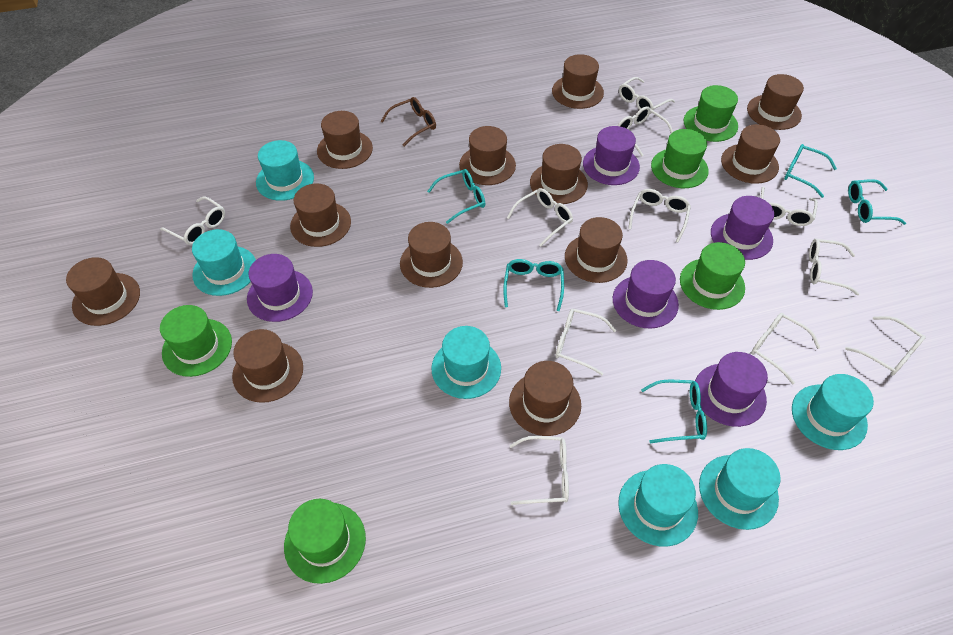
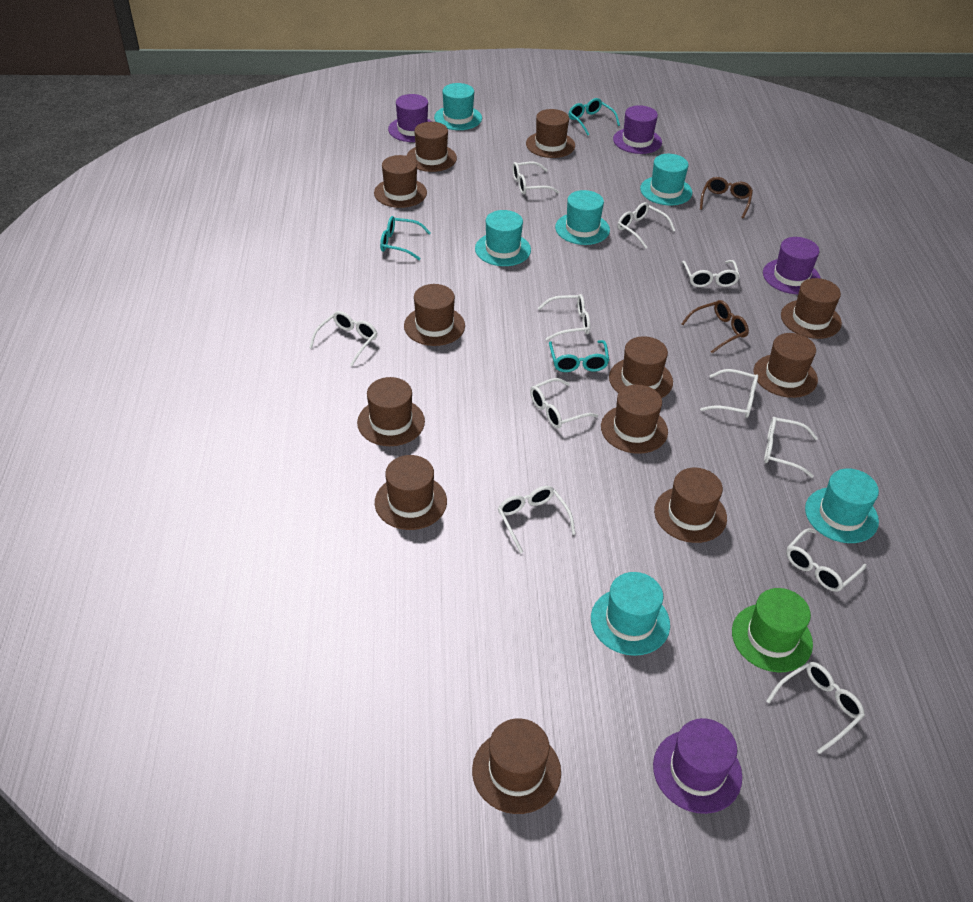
brown glasses: 1 -> 2
green hat: 5 -> 1
purple hat: 5 -> 4
turquoise glasses: 5 -> 3

